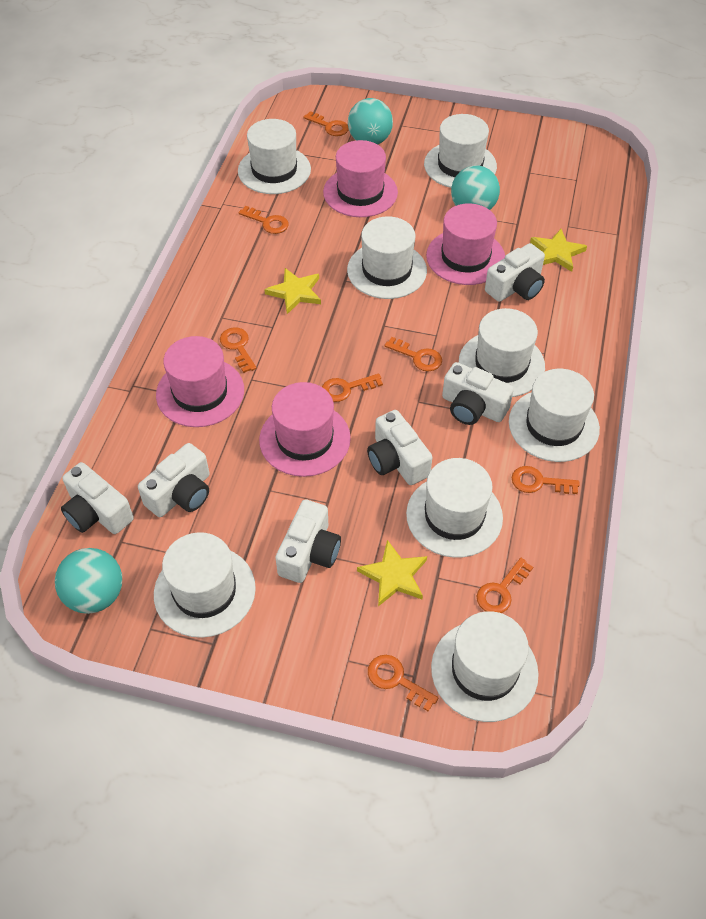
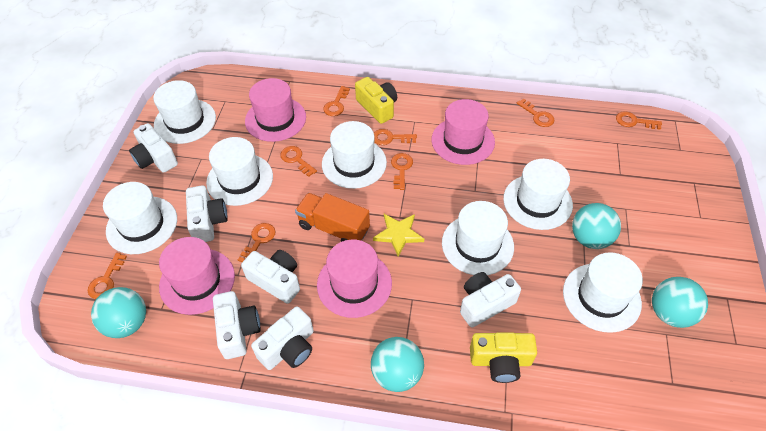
orange truck: 0 -> 1
turquoise ball: 3 -> 4
white hat: 8 -> 7
yellow camera: 0 -> 2
yellow star: 3 -> 1

